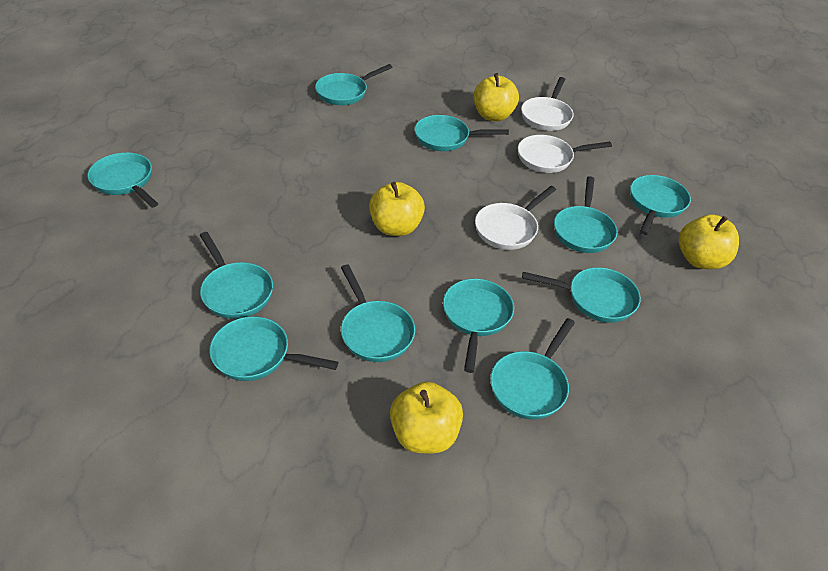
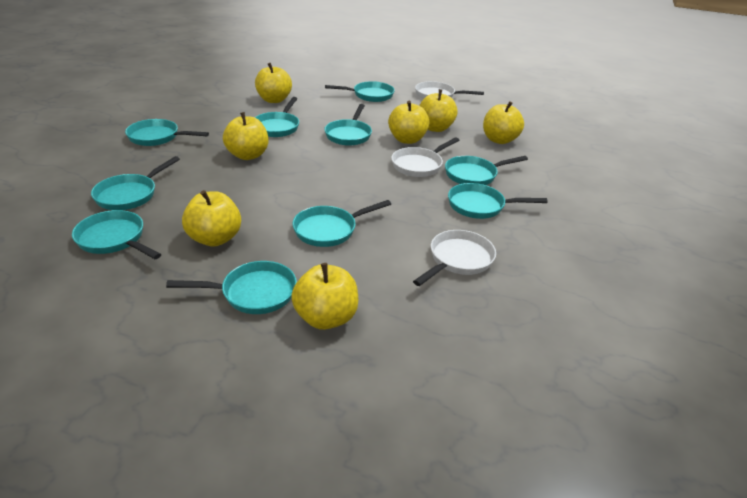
turquoise pan: 11 -> 10
yellow apple: 4 -> 7

